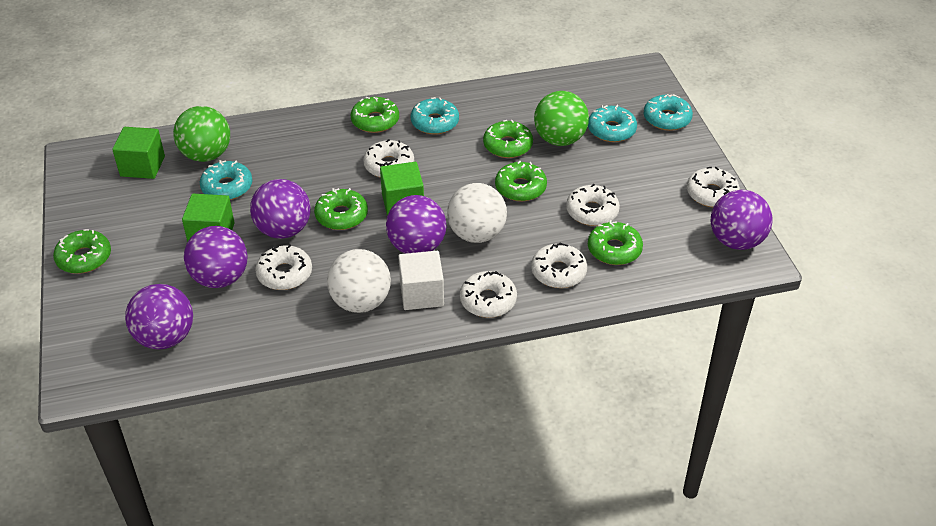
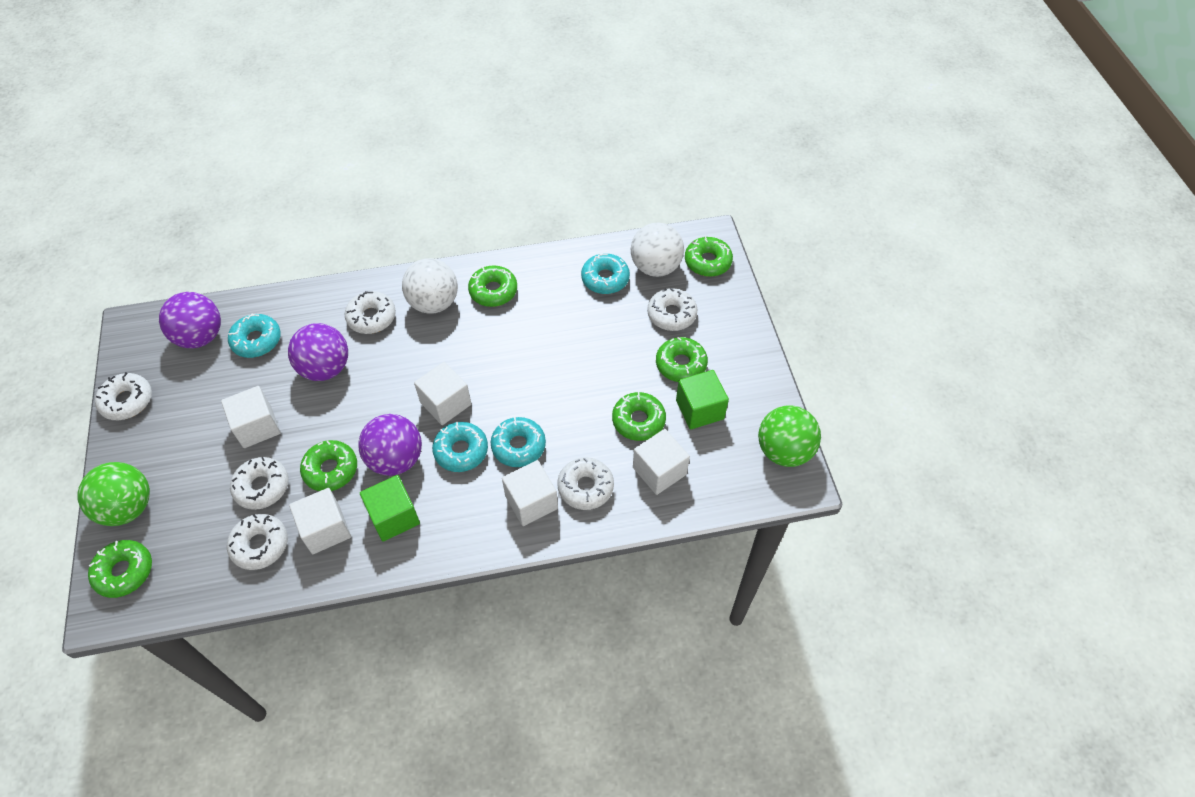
green cube: 3 -> 2
purple ball: 5 -> 3
white cube: 1 -> 5

